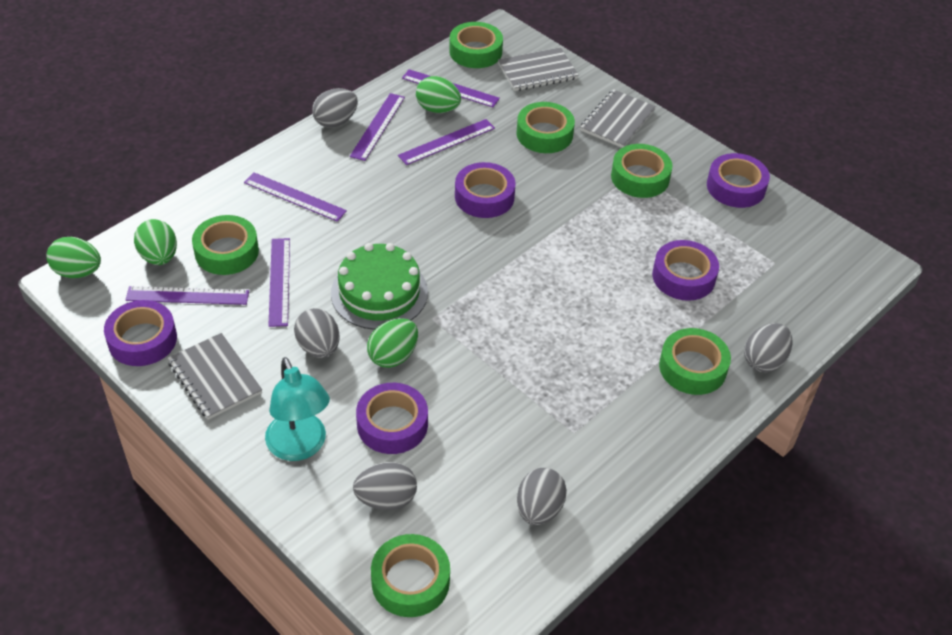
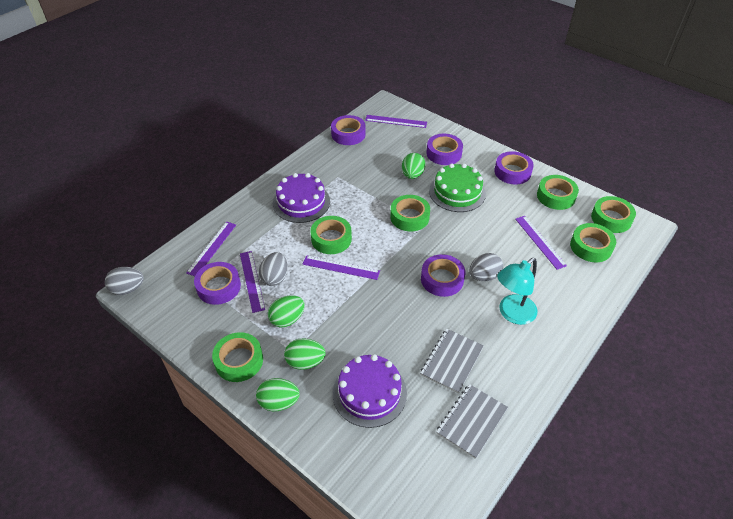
grey egg: 5 -> 3
grey notebook: 3 -> 2
purple cake: 0 -> 2
purple ruler: 6 -> 5

